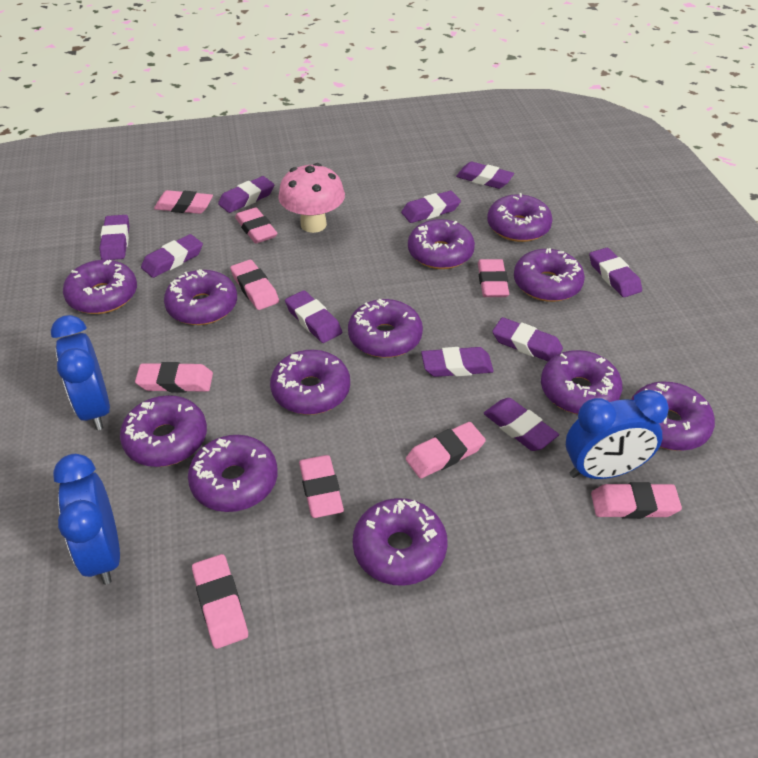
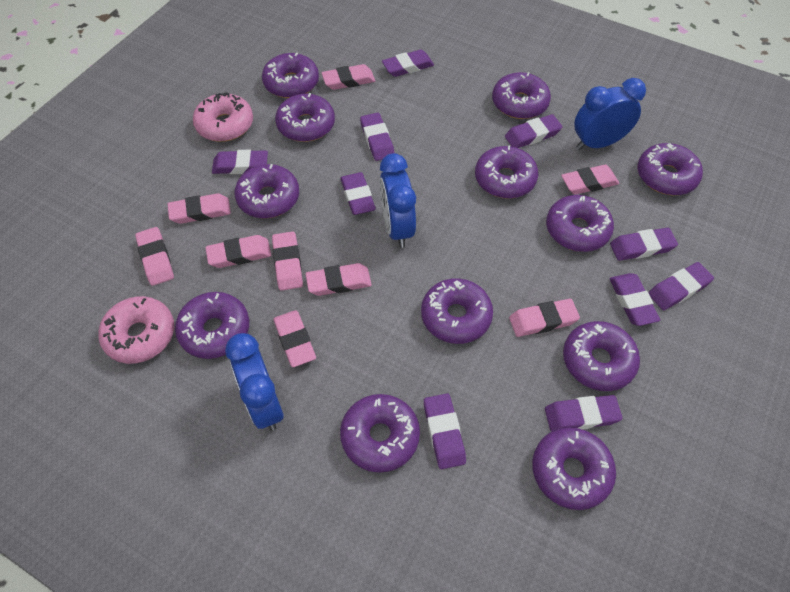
pink donut: 0 -> 2
pink mushroom: 1 -> 0

